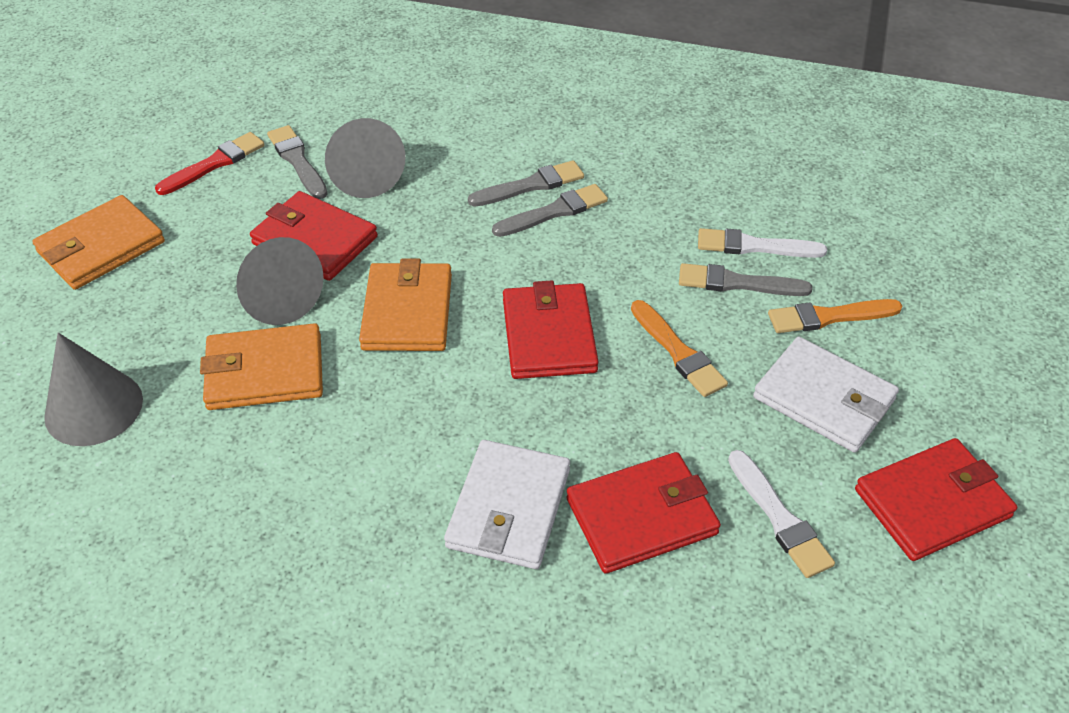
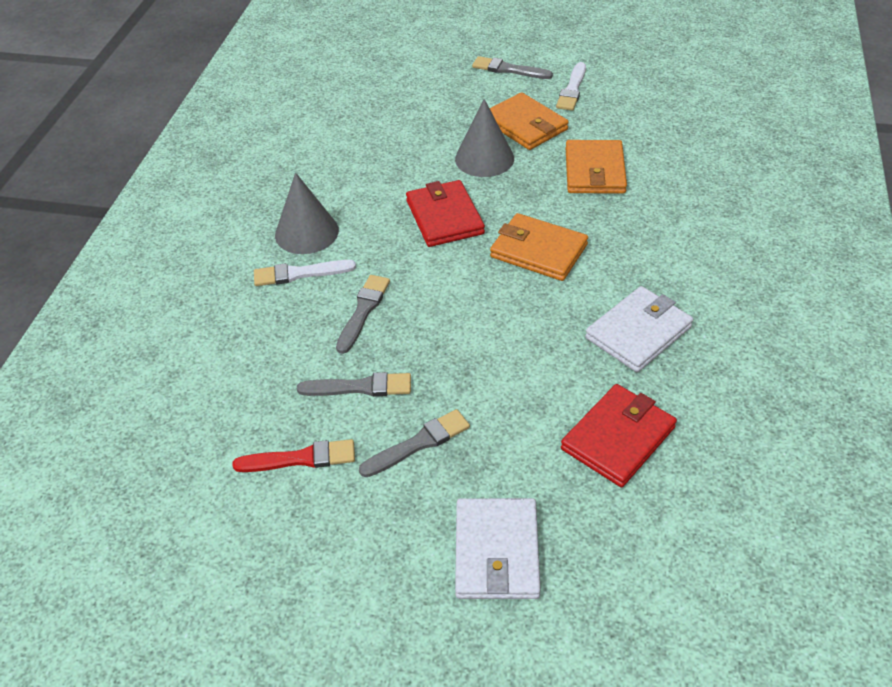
grey cone: 3 -> 2
orange brush: 2 -> 0
red wallet: 4 -> 2

